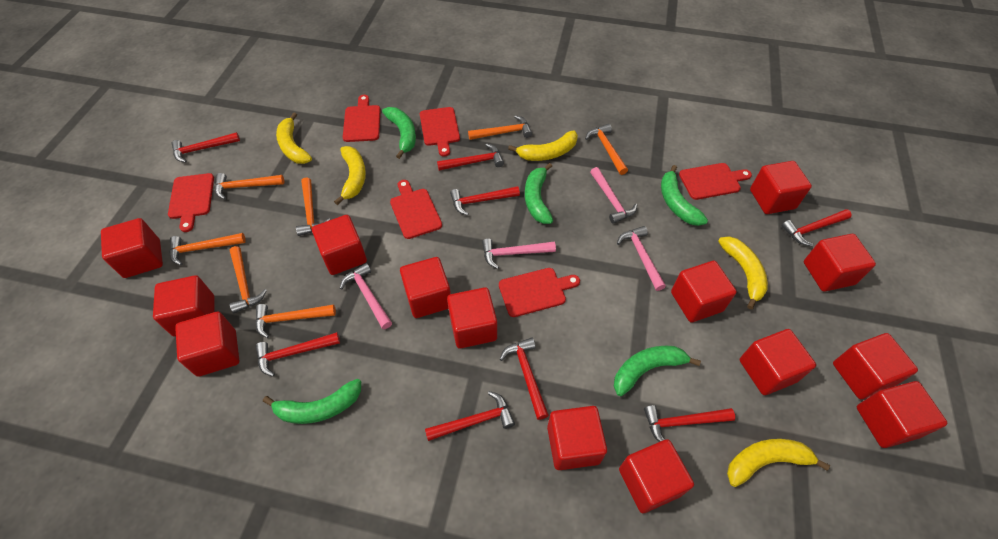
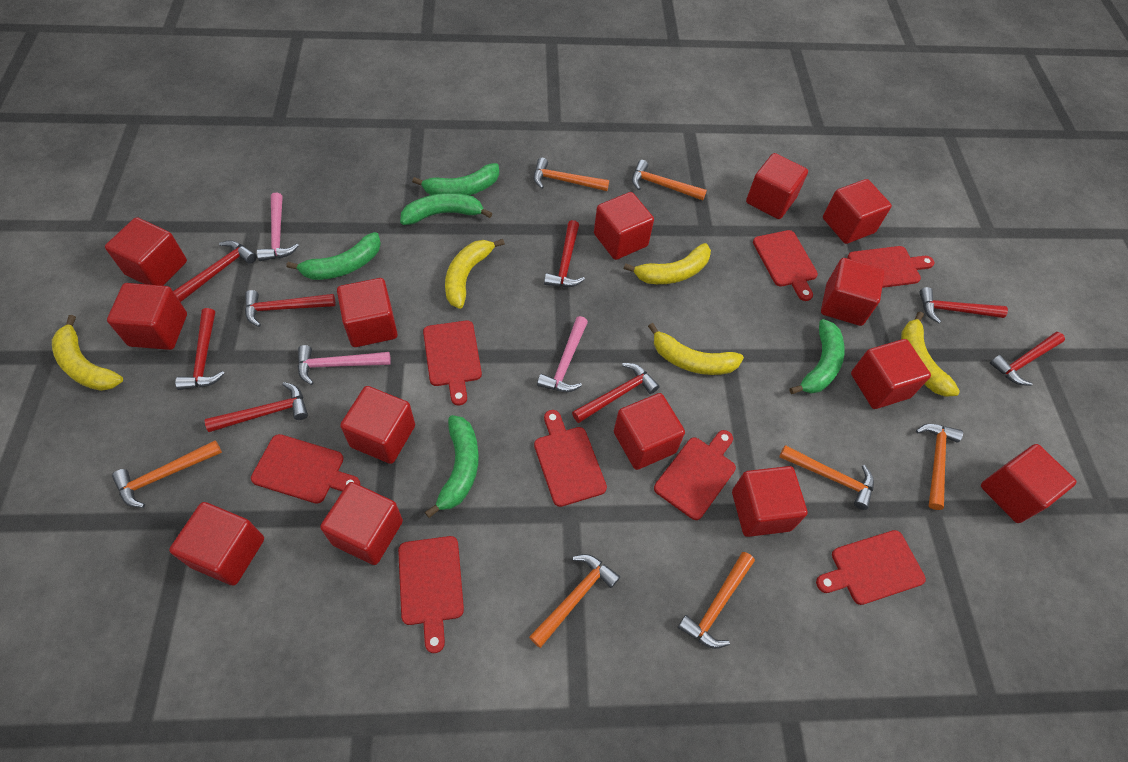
pink hammer: 4 -> 3
red cutting board: 6 -> 8

